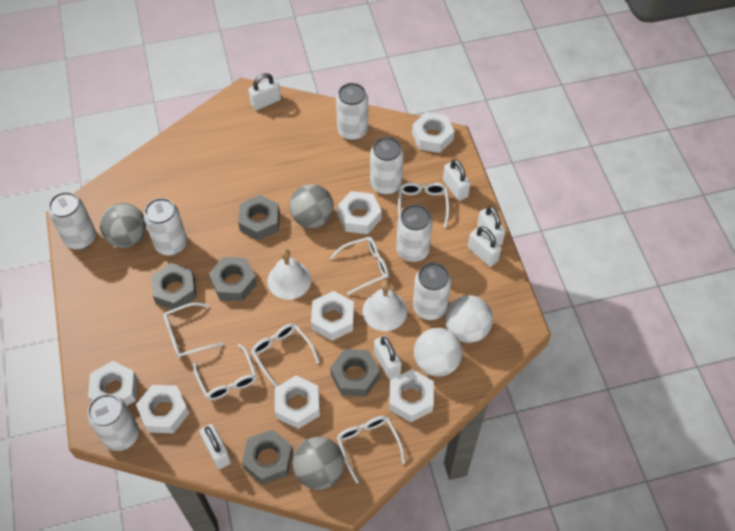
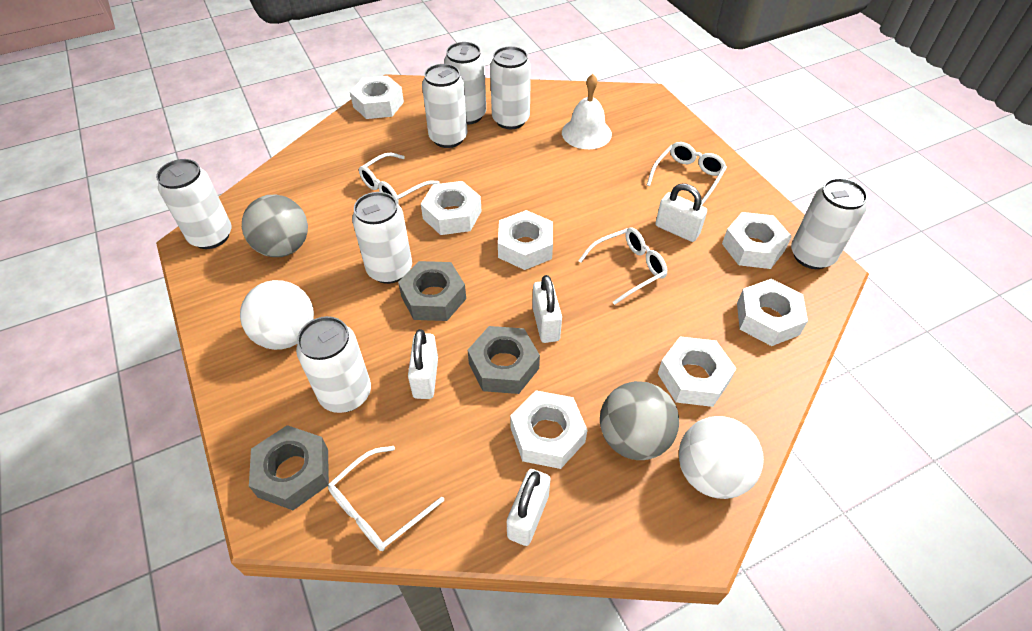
grey ball: 3 -> 2
grey nut: 5 -> 3
white bell: 2 -> 1
white glasses: 6 -> 4
white padlock: 6 -> 4

